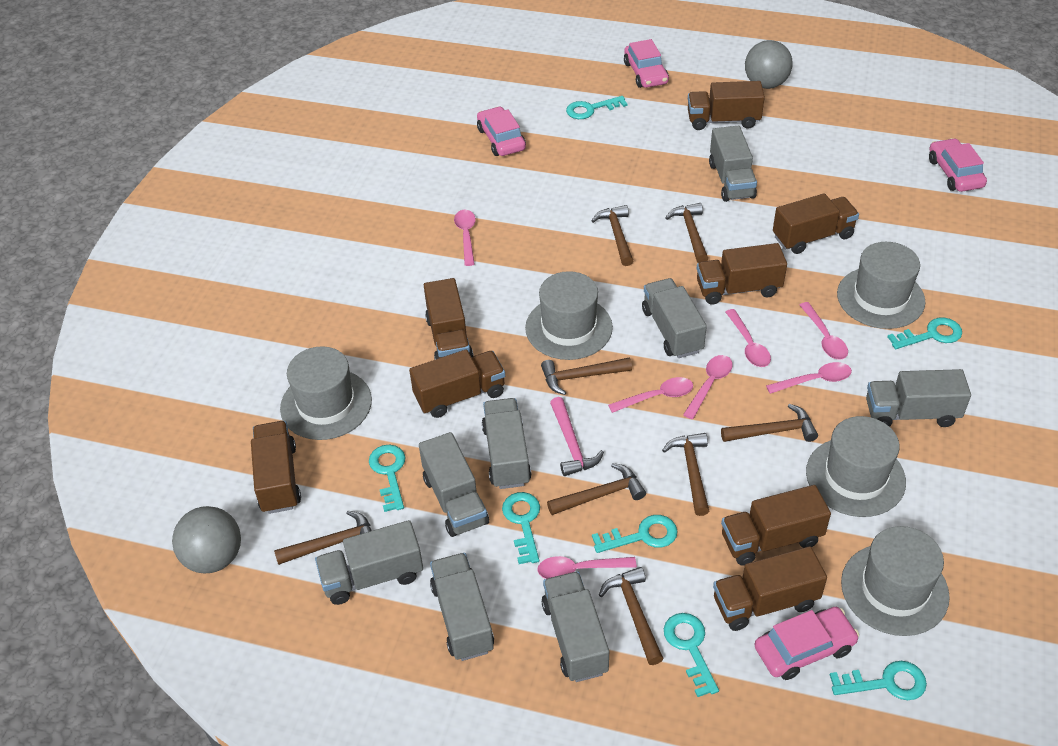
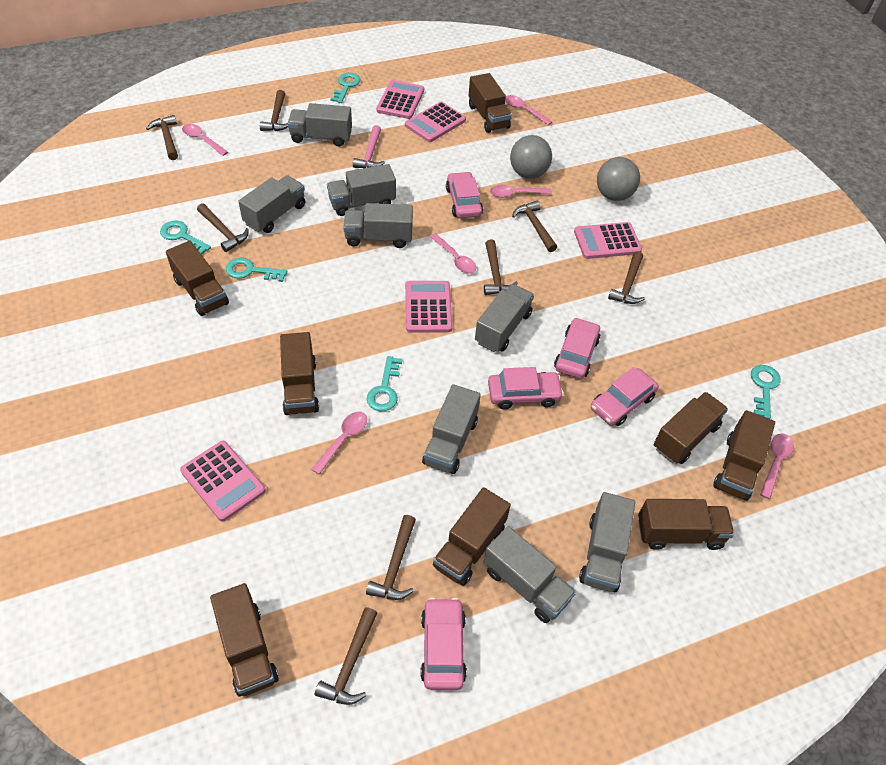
grey hat: 5 -> 0
pink calculator: 0 -> 5
pink car: 4 -> 5
pink spoon: 7 -> 6
turquoise key: 7 -> 5

